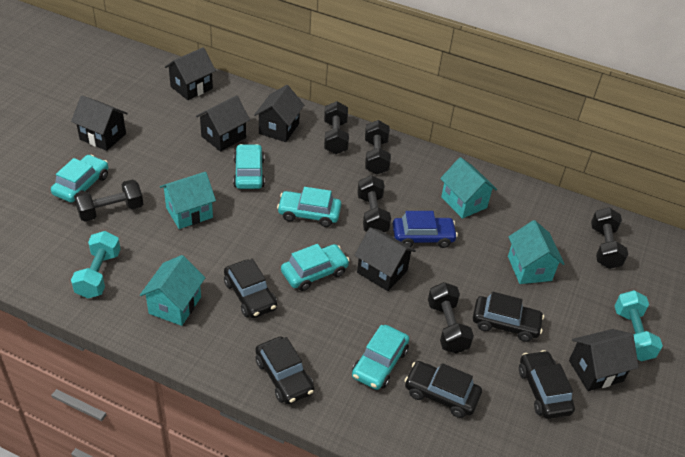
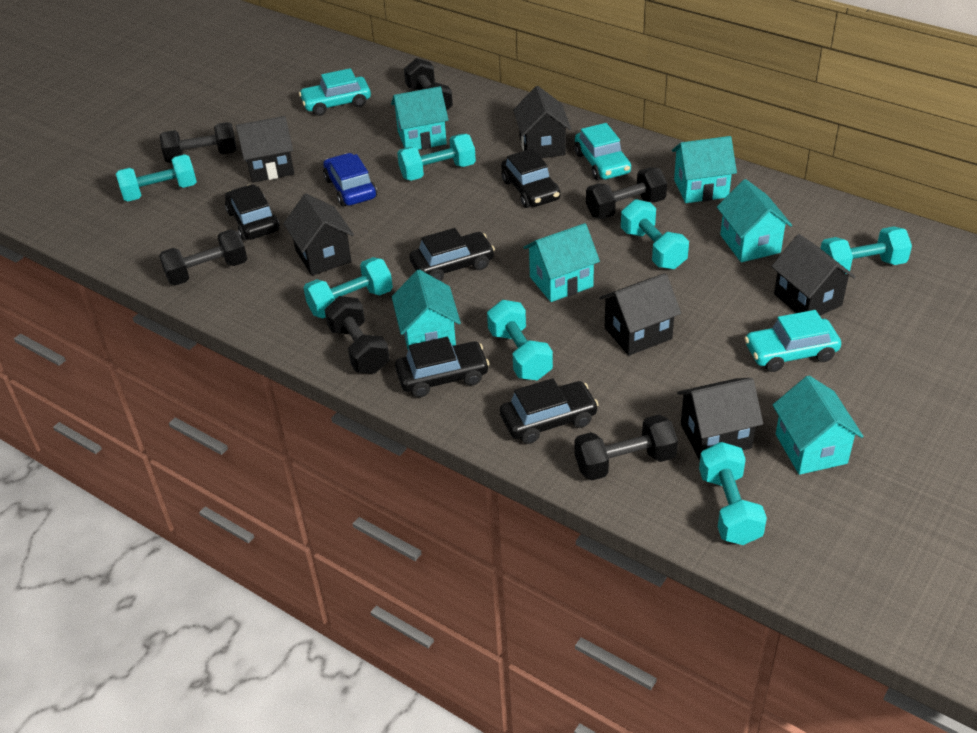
turquoise car: 5 -> 3
turquoise dumbbell: 2 -> 7
turquoise house: 4 -> 6

